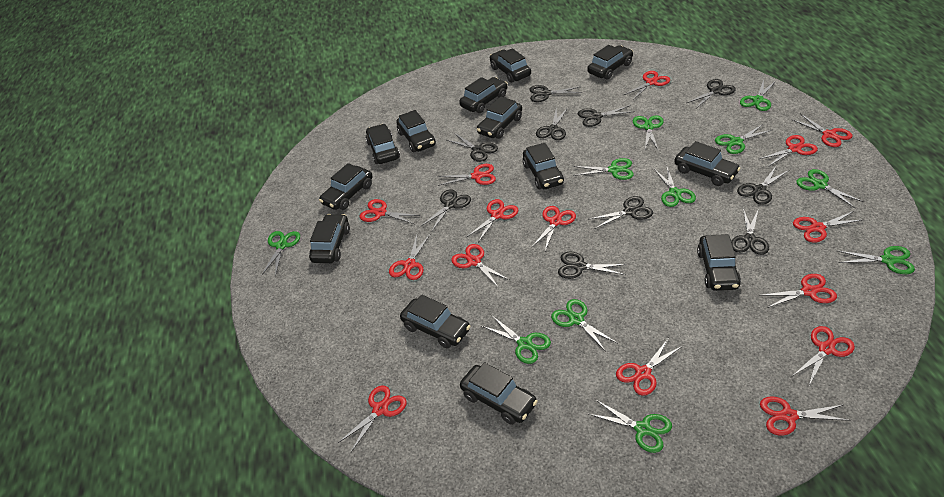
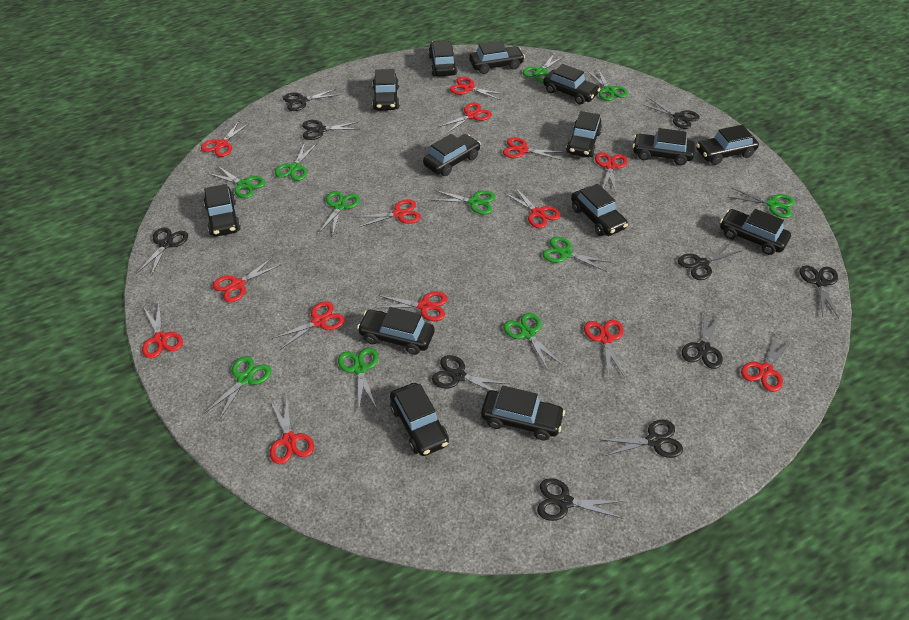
black car: 13 -> 14
red scissors: 15 -> 14

